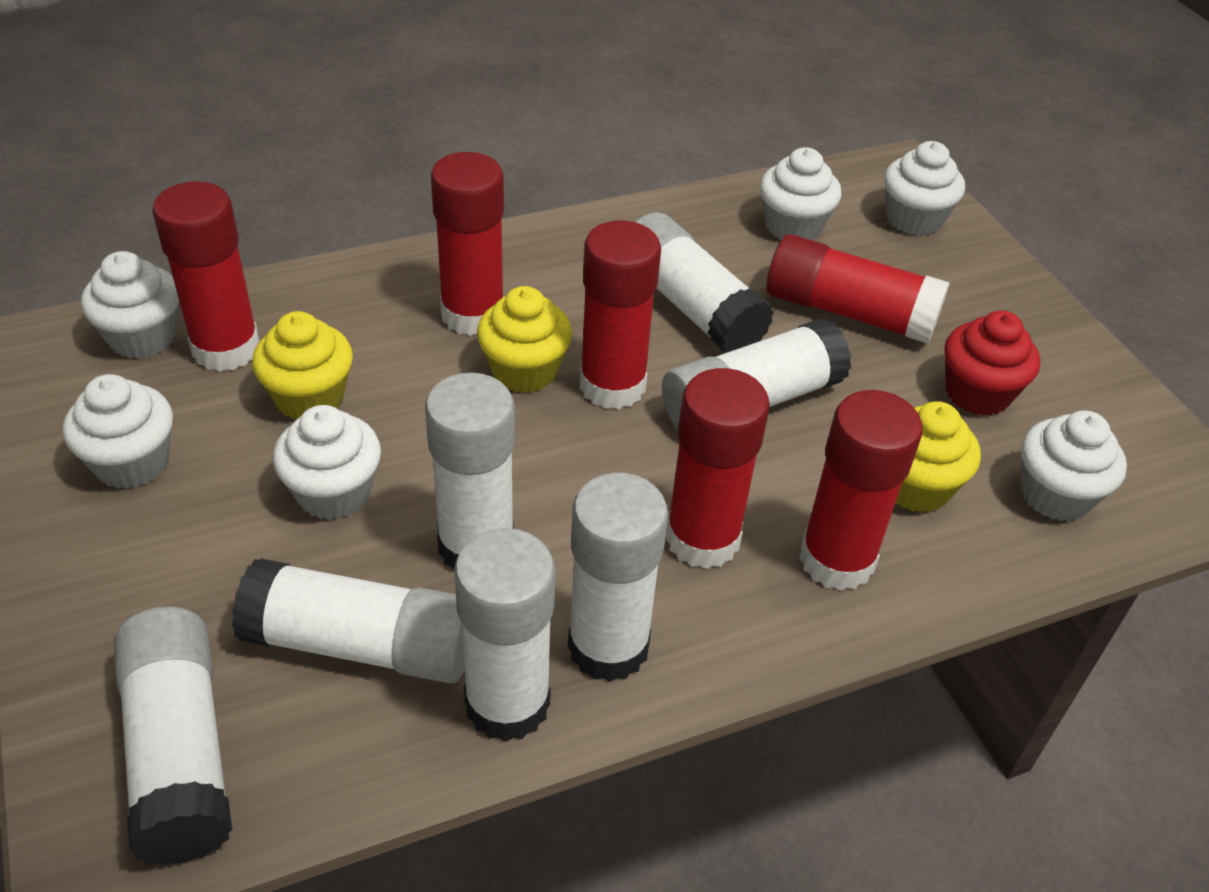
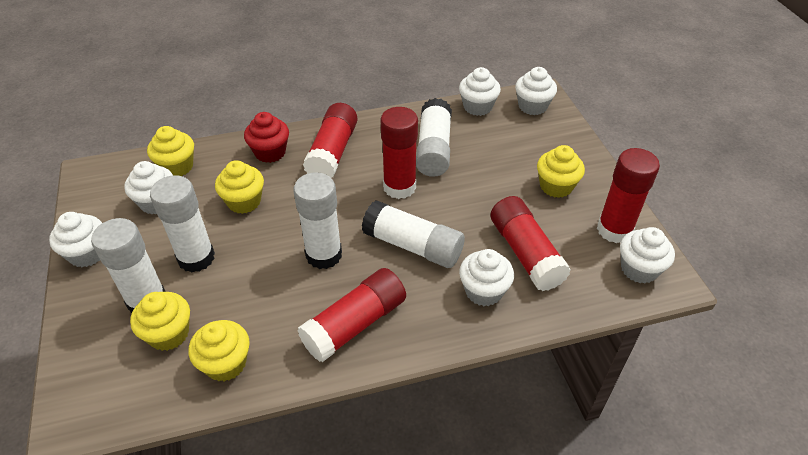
red glue stick: 6 -> 5
white glue stick: 7 -> 5
yellow cupcake: 3 -> 5

